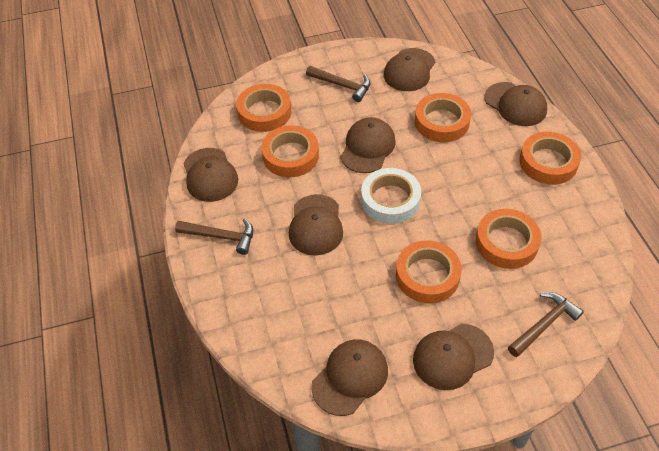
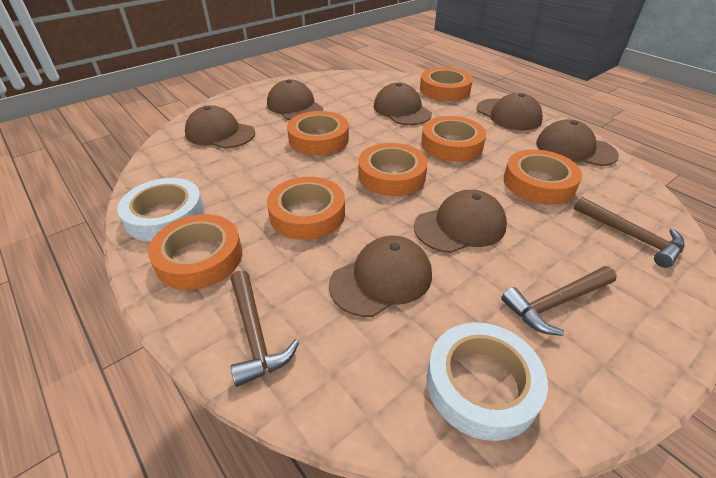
orange tape: 6 -> 7
white tape: 1 -> 2

